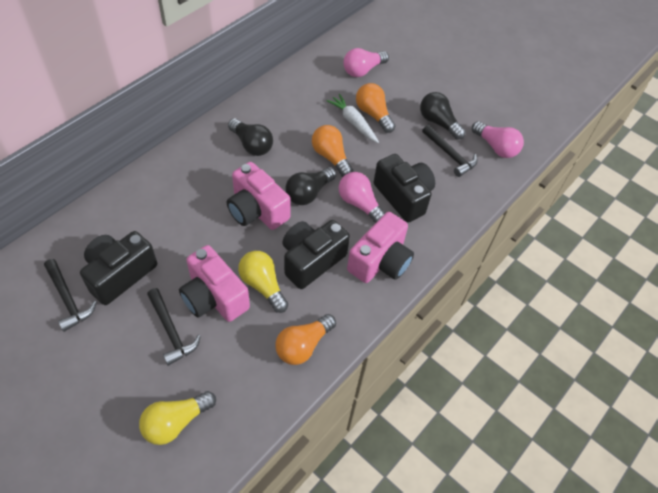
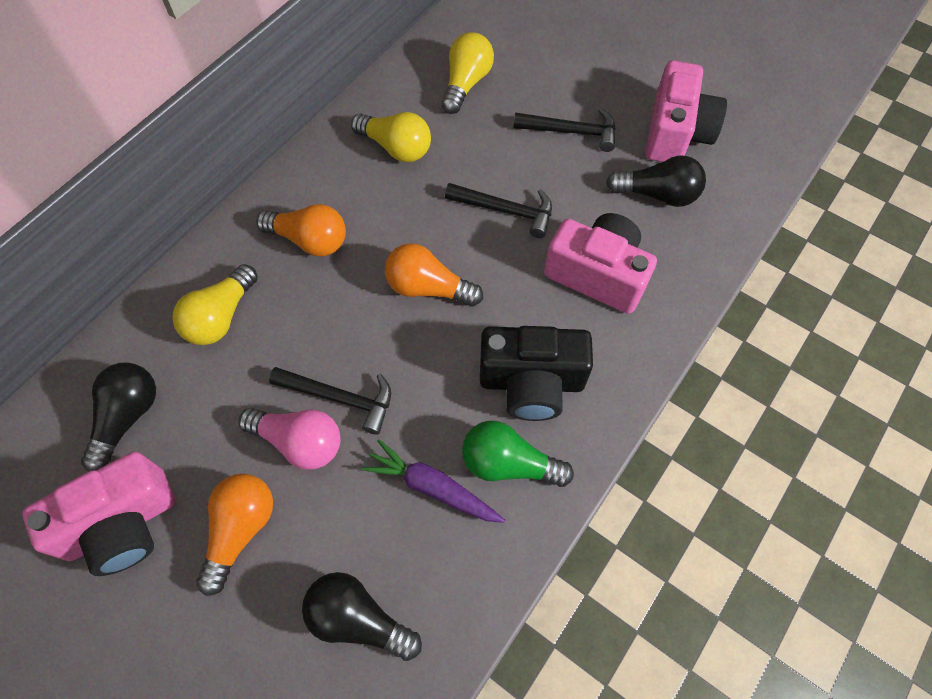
black camera: 3 -> 1
green light bulb: 0 -> 1
pink light bulb: 3 -> 1
purple carrot: 0 -> 1
white carrot: 1 -> 0
yellow light bulb: 2 -> 3

